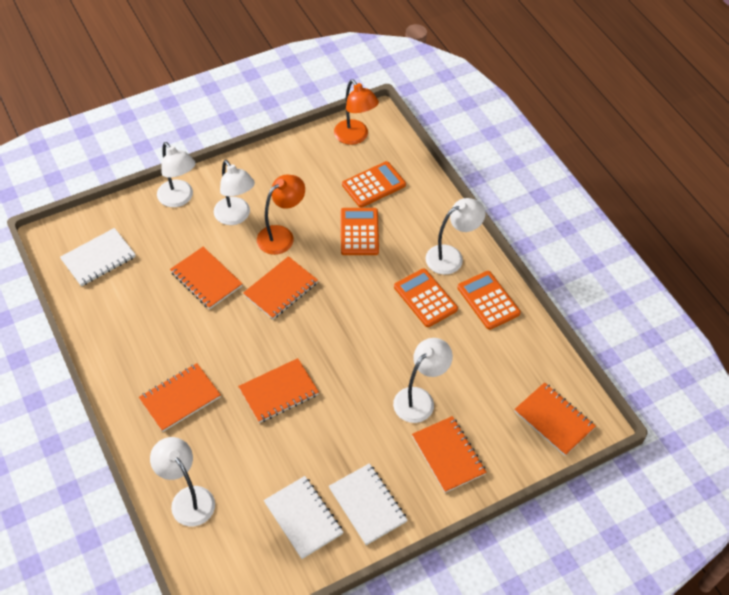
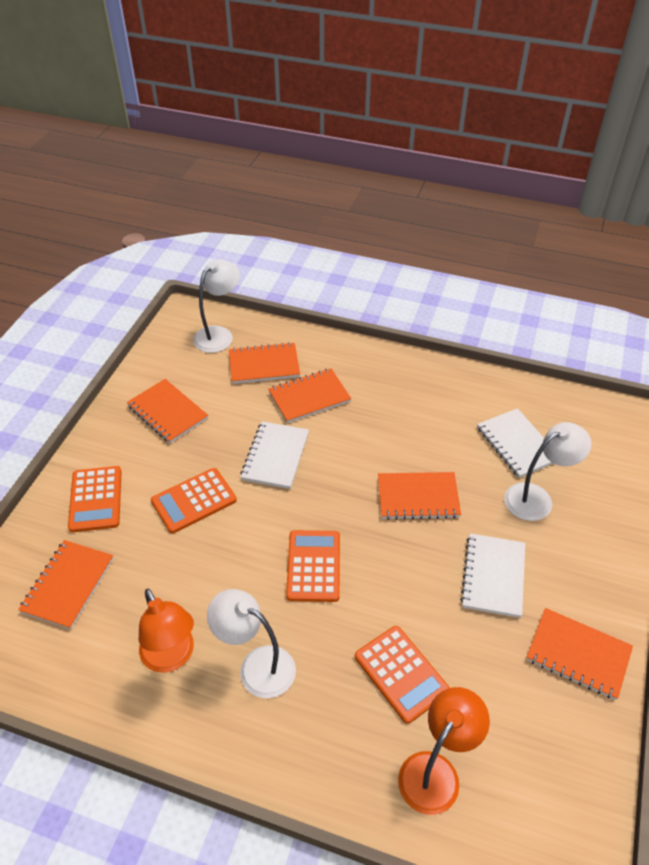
white lamp: 5 -> 3

